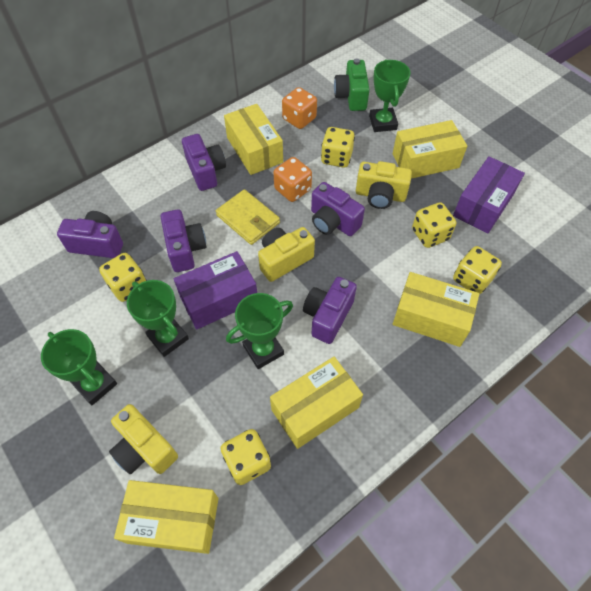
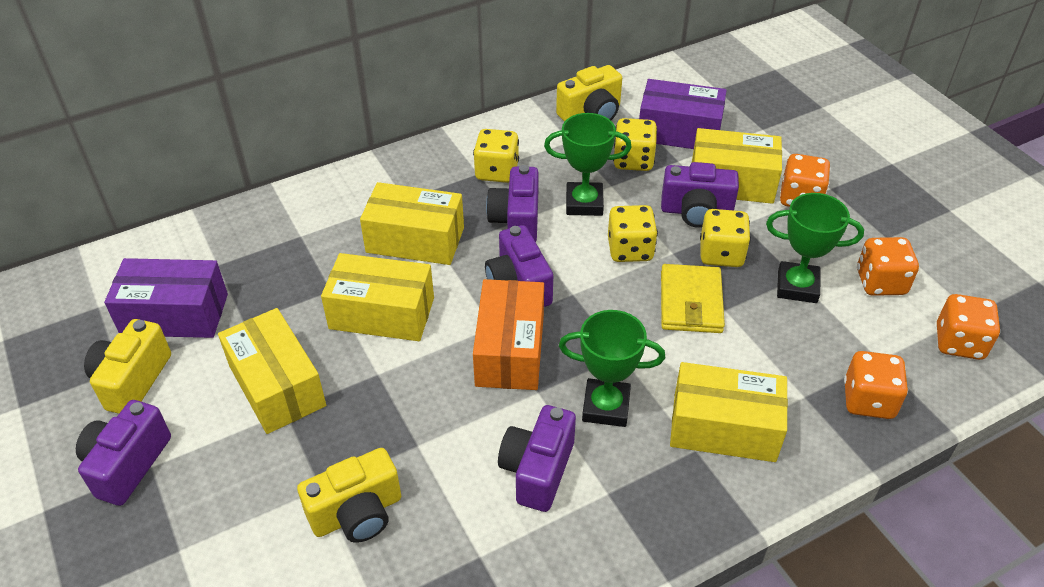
green camera: 1 -> 0
green trophy: 4 -> 3
orange box: 0 -> 1
orange dice: 2 -> 4
yellow dice: 5 -> 4

